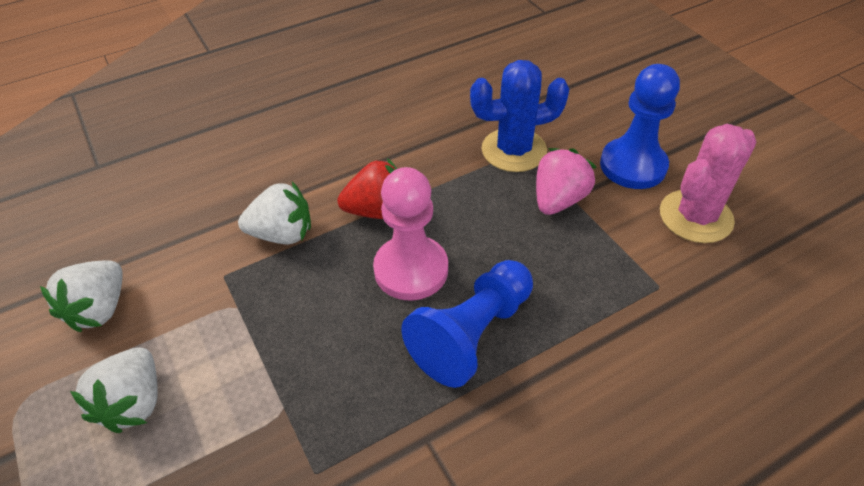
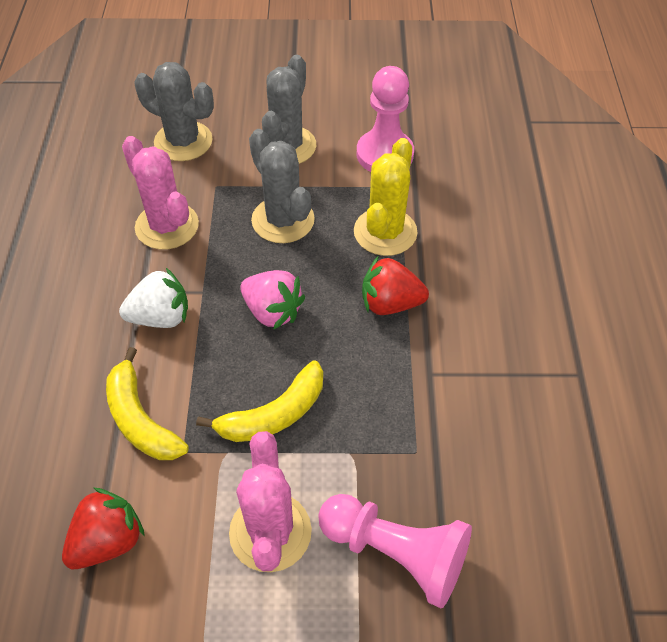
blue cactus: 1 -> 0
blue pawn: 2 -> 0
grey cactus: 0 -> 3
pink cactus: 1 -> 2
pink pawn: 1 -> 2
red strawberry: 1 -> 2
white strawberry: 3 -> 1
yellow banana: 0 -> 2
yellow cactus: 0 -> 1

